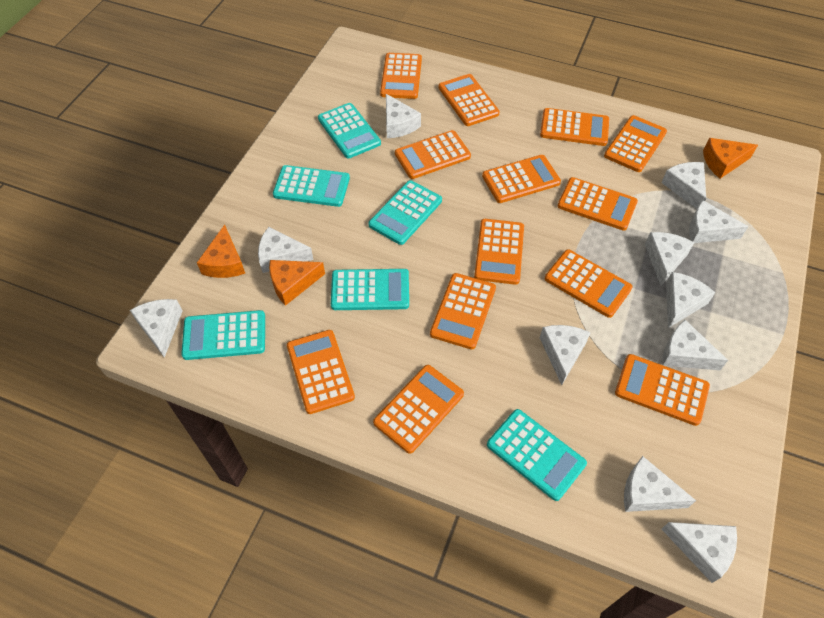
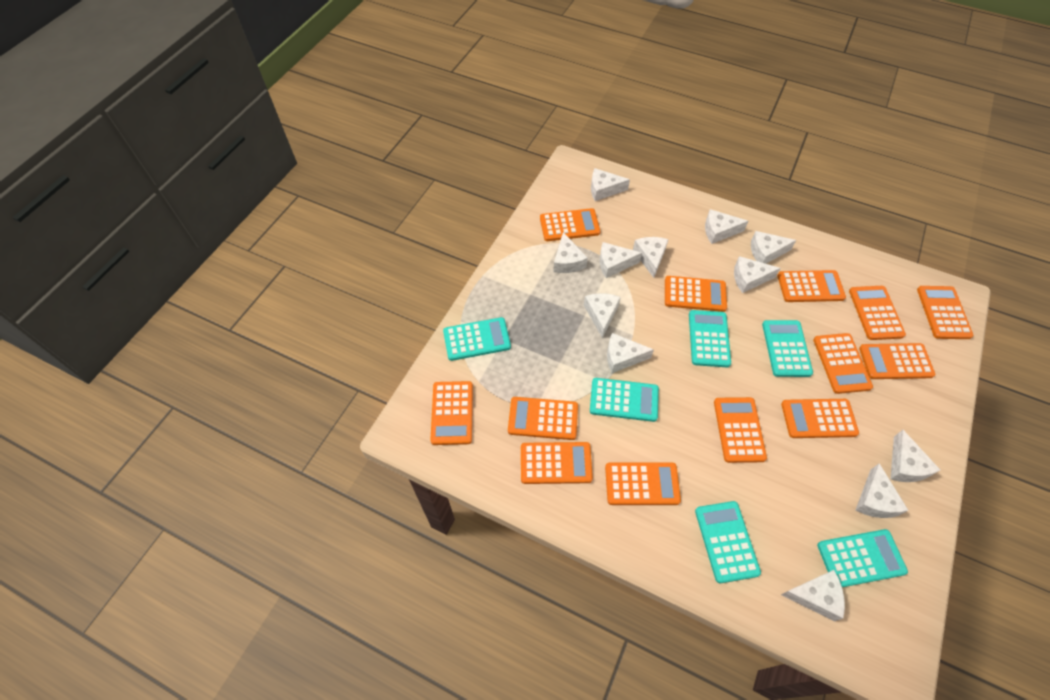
orange cheese: 3 -> 0
white cheese: 11 -> 12

